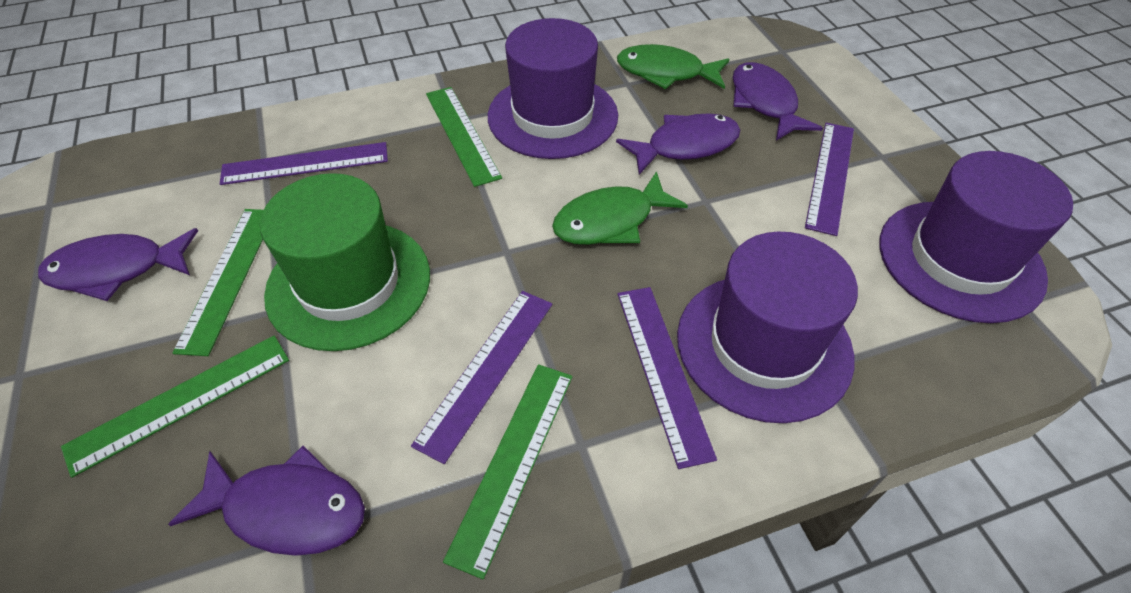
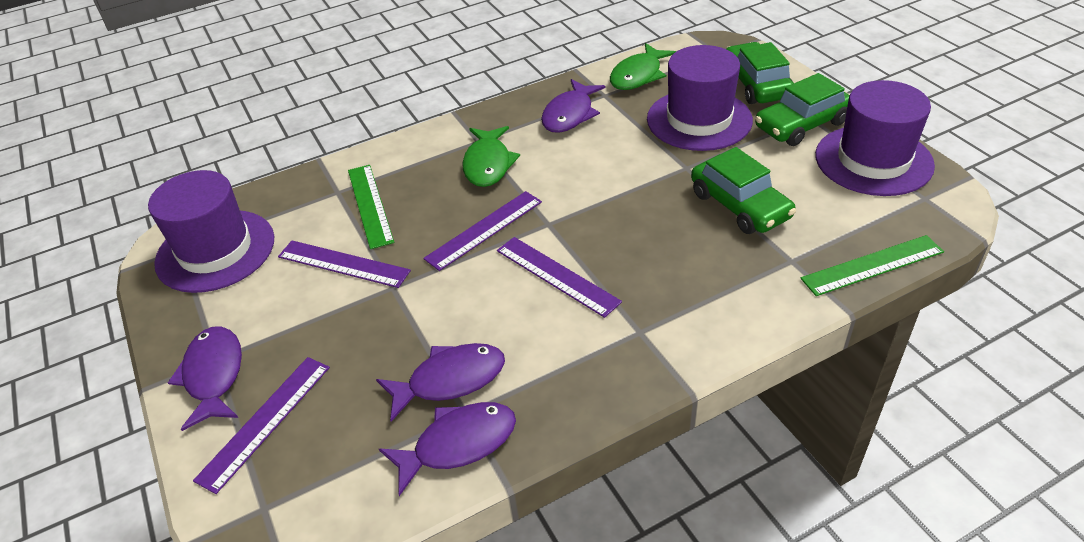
green car: 0 -> 3
green hat: 1 -> 0
green ruler: 4 -> 2

